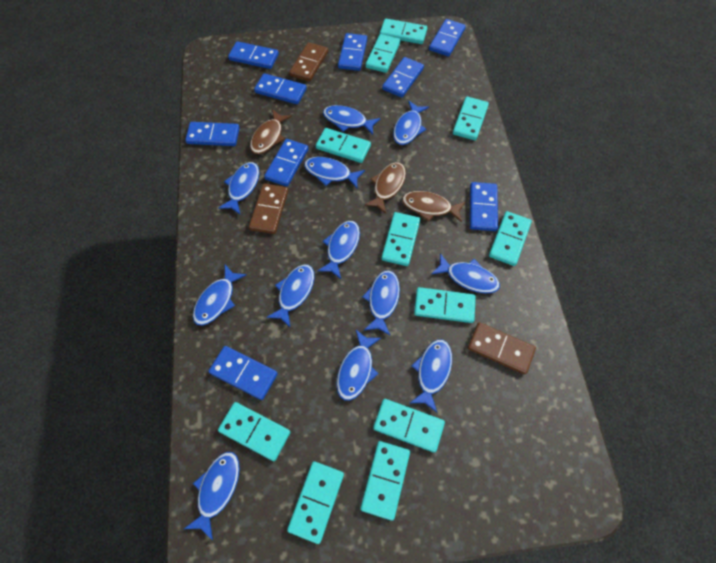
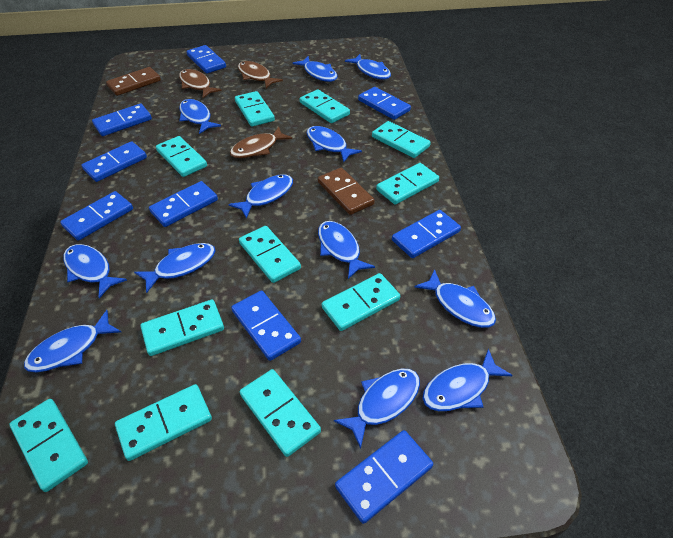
brown domino: 3 -> 2

